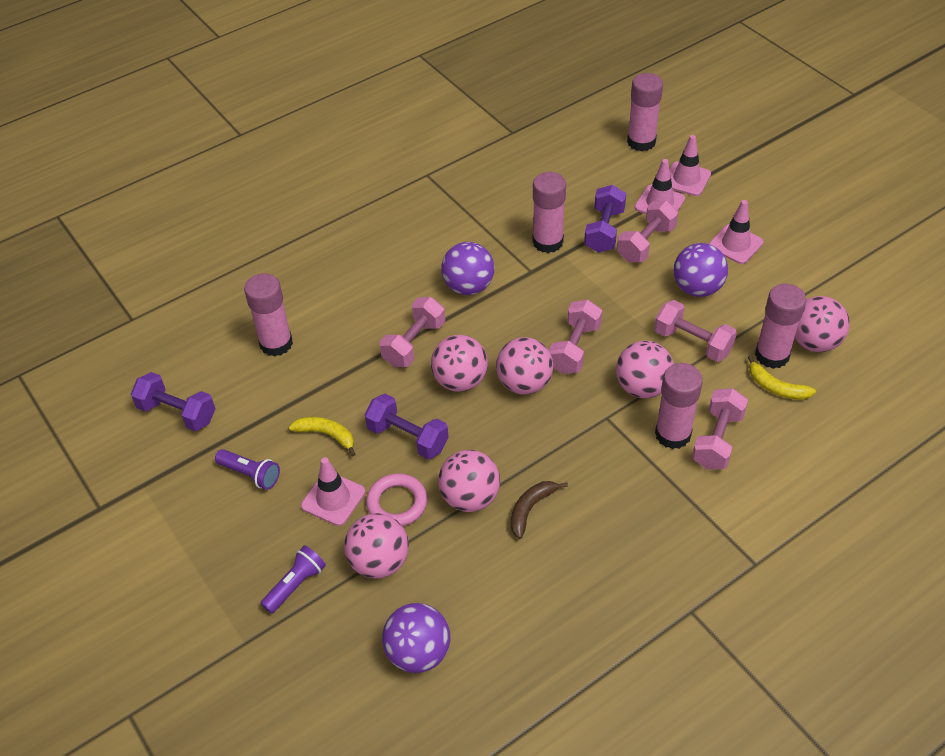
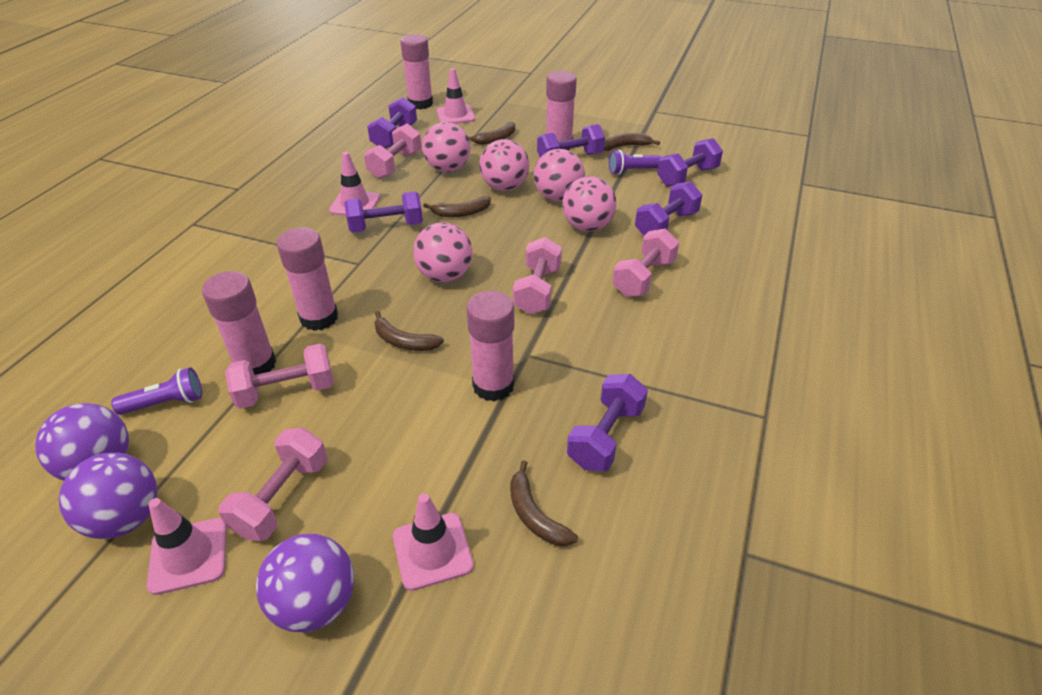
brown banana: 1 -> 5
pink ball: 6 -> 5
pink ring: 1 -> 0
purple dumbbell: 3 -> 6
yellow banana: 2 -> 0

